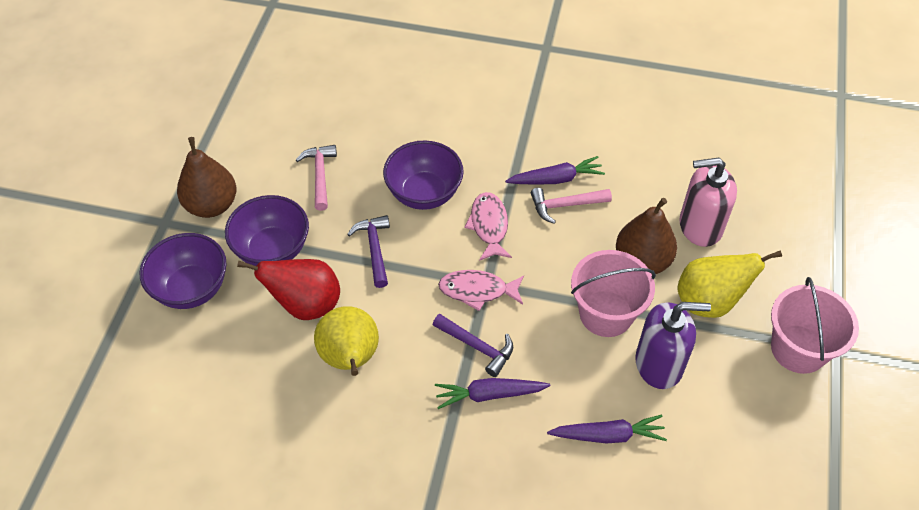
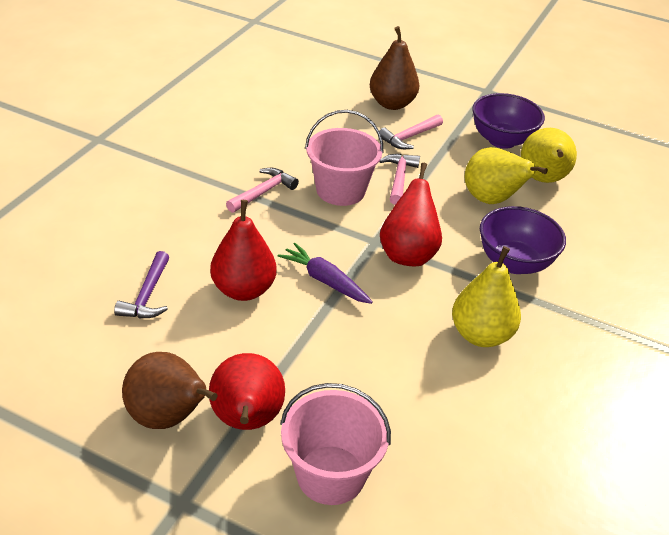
pink fish: 2 -> 0
pink hammer: 2 -> 3
pink soap dispenser: 1 -> 0
purple bowl: 3 -> 2
purple carrot: 3 -> 1
purple hammer: 2 -> 1
purple soap dispenser: 1 -> 0
red pear: 1 -> 3
yellow pear: 2 -> 3

